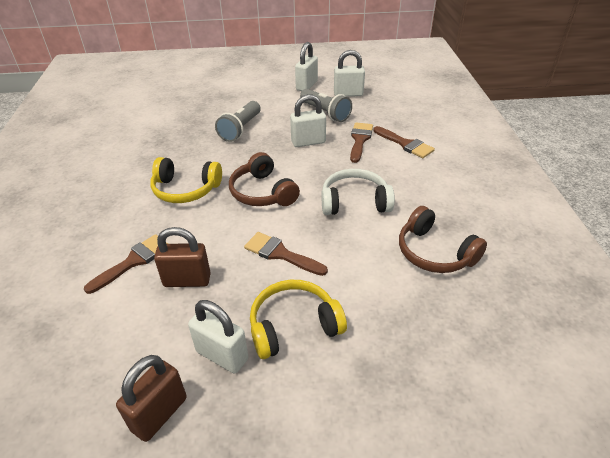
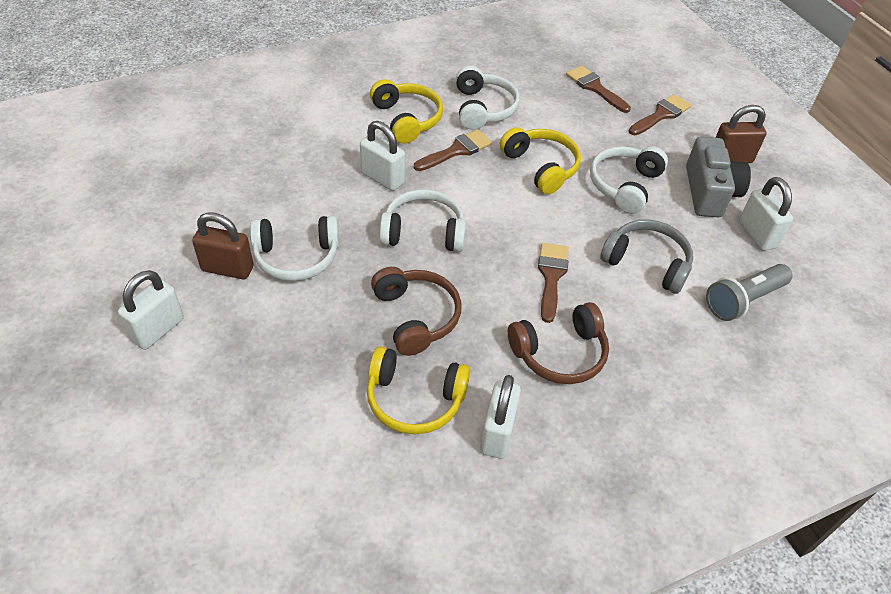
grey camera: 0 -> 1
grey flashlight: 2 -> 1
grey headphones: 0 -> 1
white headphones: 1 -> 4
yellow headphones: 2 -> 3

